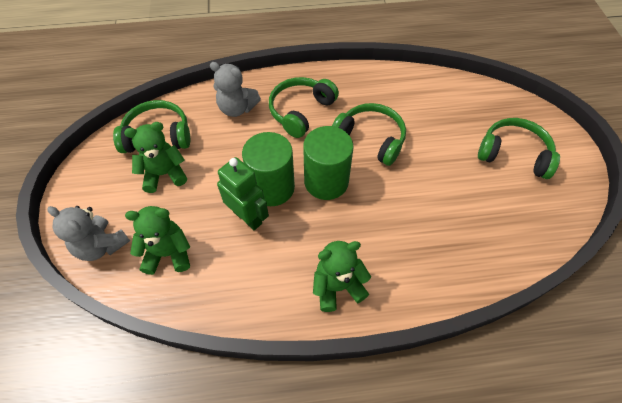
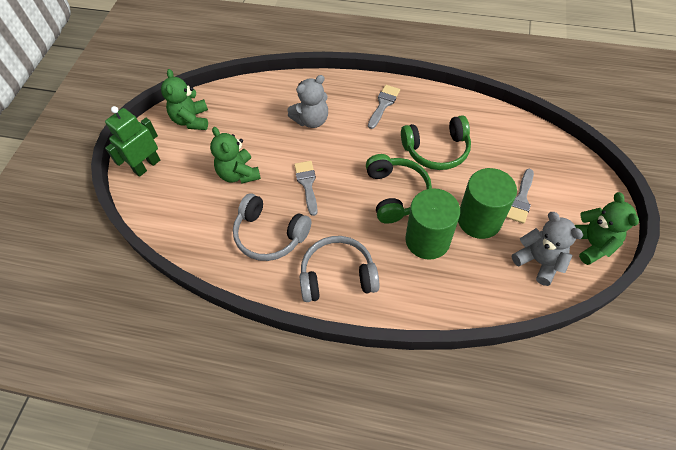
green headphones: 4 -> 2
grey brush: 0 -> 3
grey headphones: 0 -> 2

